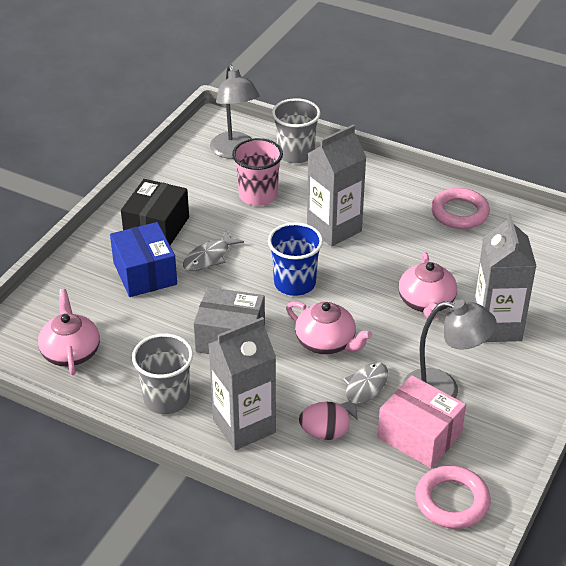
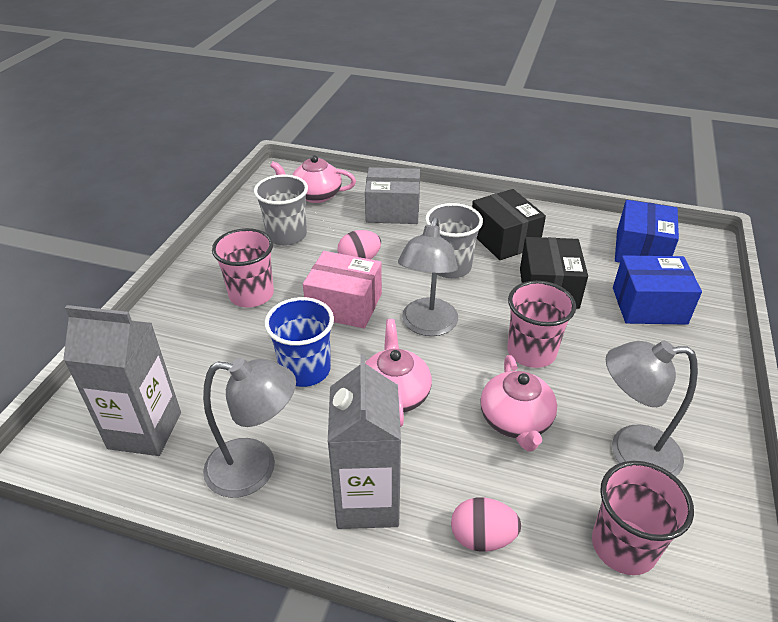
black box: 1 -> 2
blue box: 1 -> 2
grey carton: 3 -> 2
grey fish: 2 -> 0
grey lamp: 2 -> 3
pink cup: 1 -> 3
pink egg: 1 -> 2
pink ring: 2 -> 0

